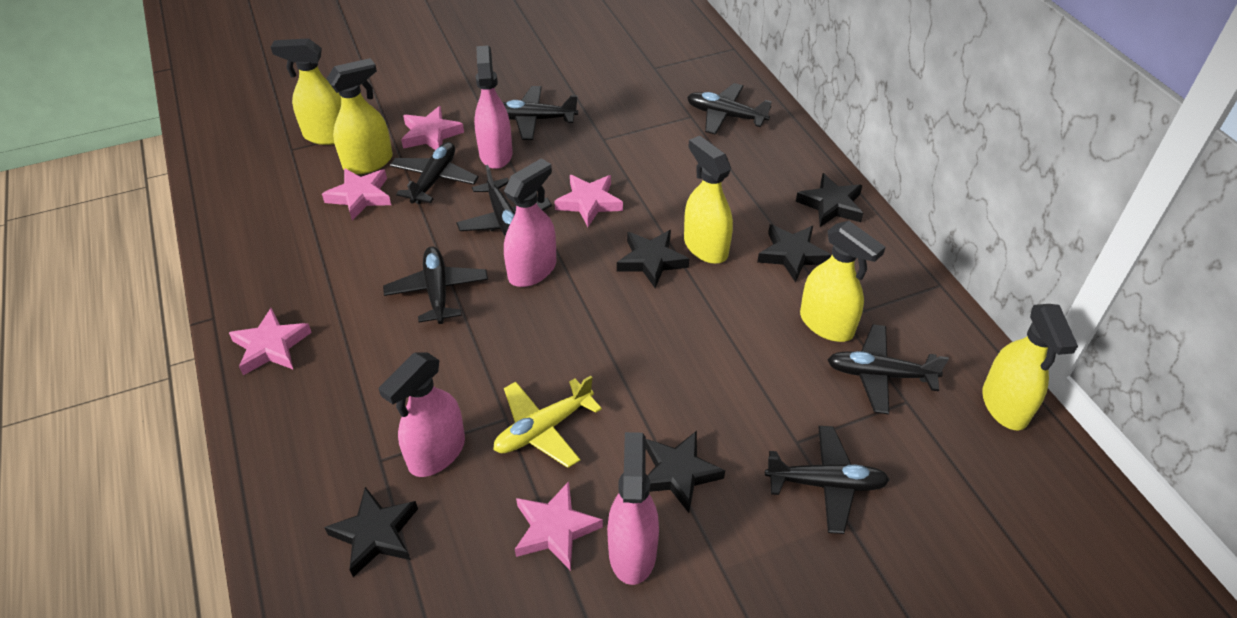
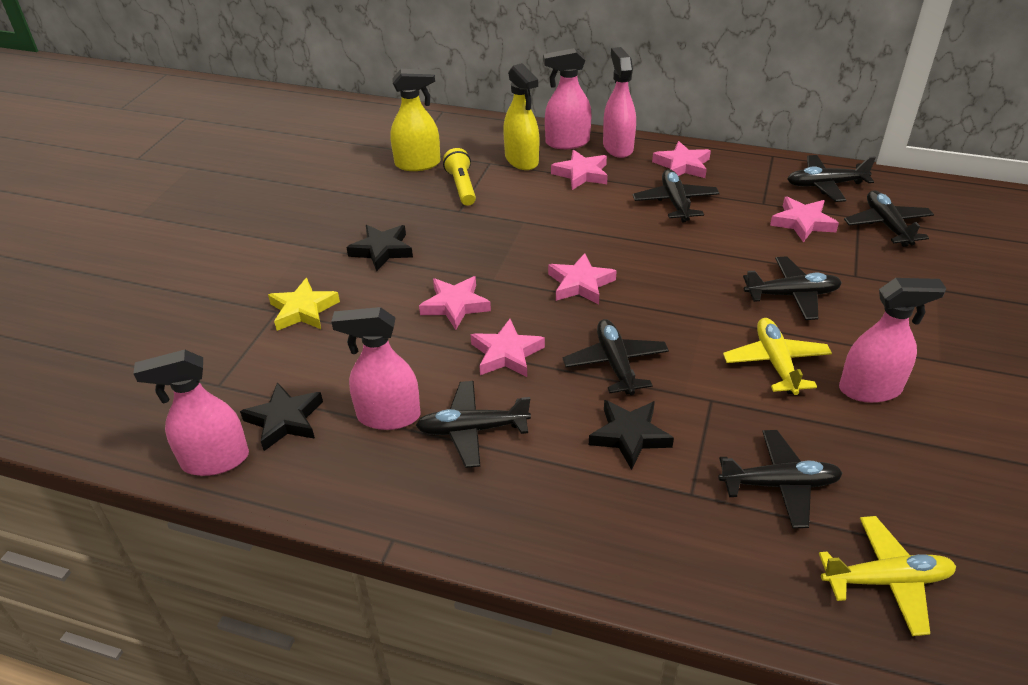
black star: 5 -> 3
pink spray bottle: 4 -> 5
pink star: 5 -> 6
yellow flashlight: 0 -> 1
yellow plane: 1 -> 2
yellow spray bottle: 5 -> 2
yellow star: 0 -> 1

